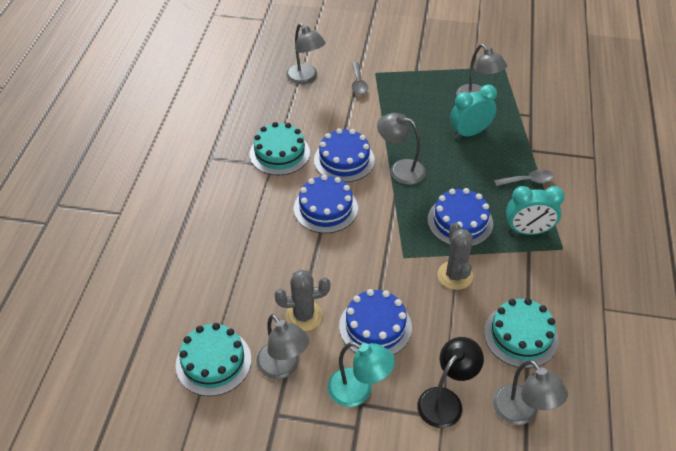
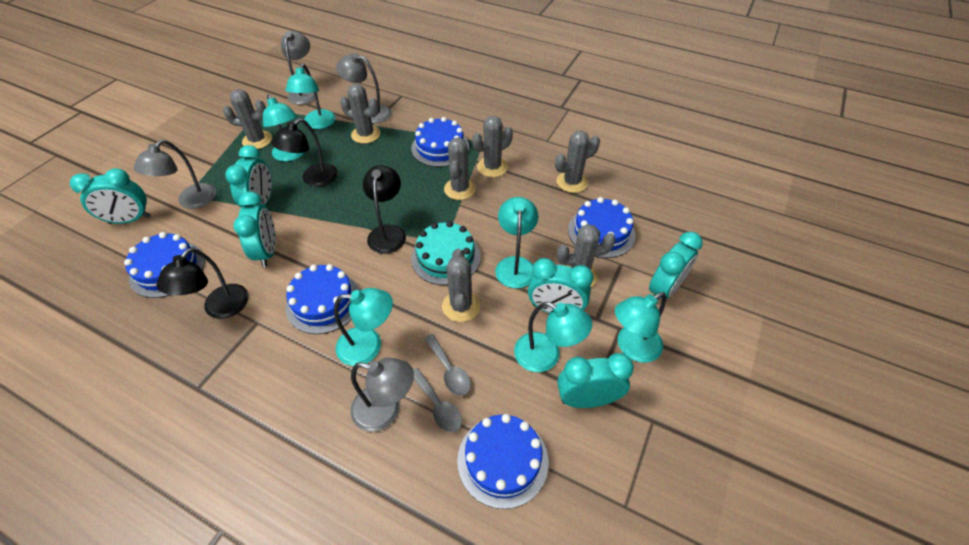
black lamp: 1 -> 3
blue cake: 4 -> 5
grey cactus: 2 -> 7
grey lamp: 5 -> 4
turquoise cake: 3 -> 1
turquoise clock: 2 -> 6
turquoise lamp: 1 -> 6

